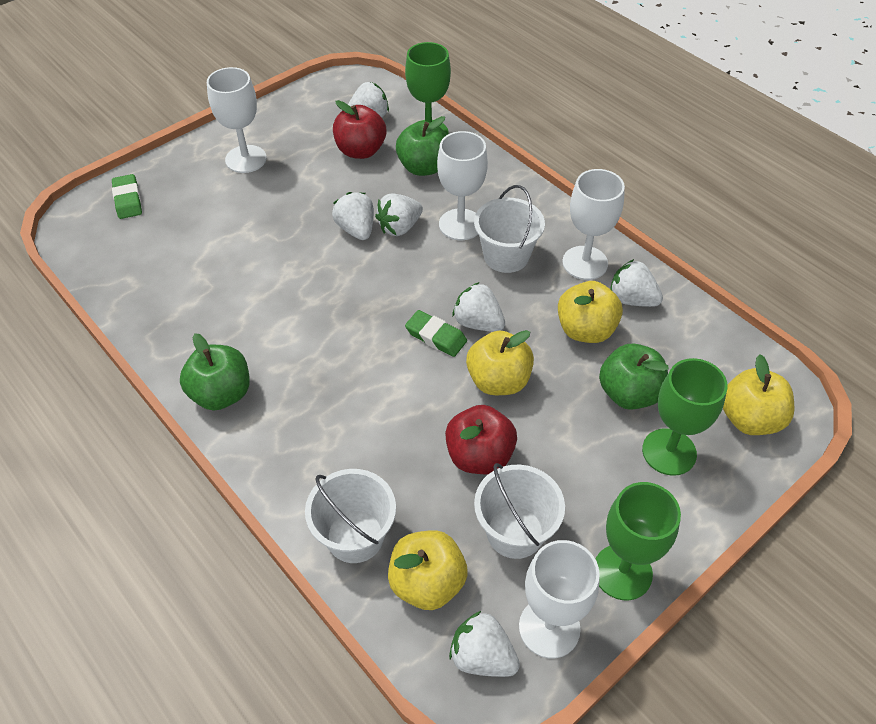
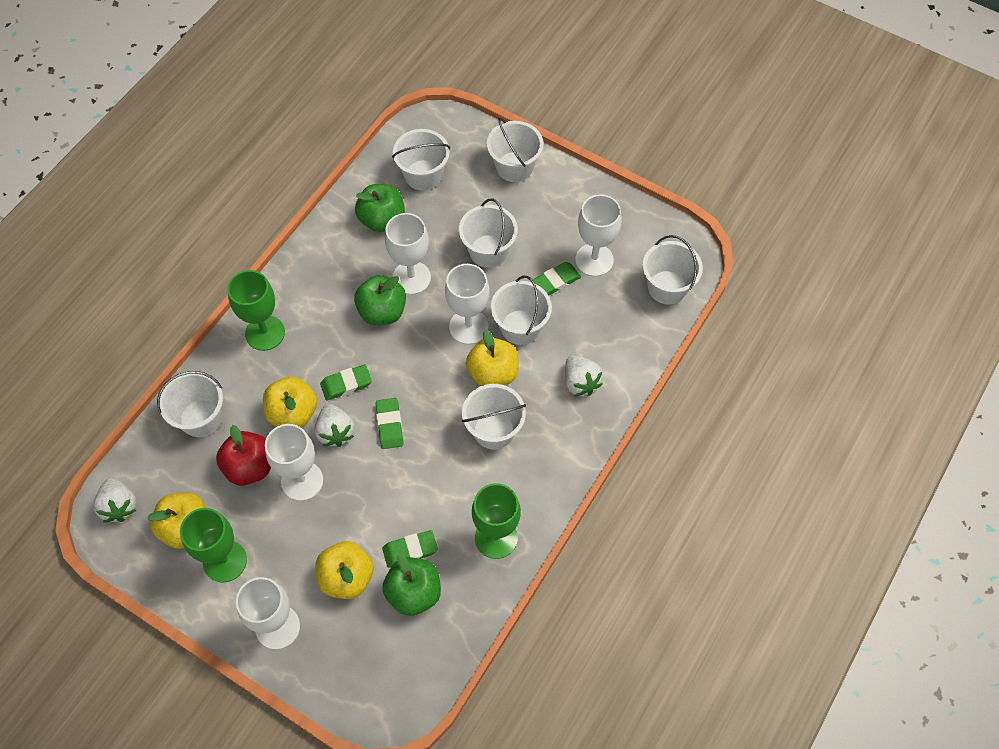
green eraser: 2 -> 4
red apple: 2 -> 1
white bucket: 3 -> 7
white goblet: 4 -> 5
white strawberry: 6 -> 3

